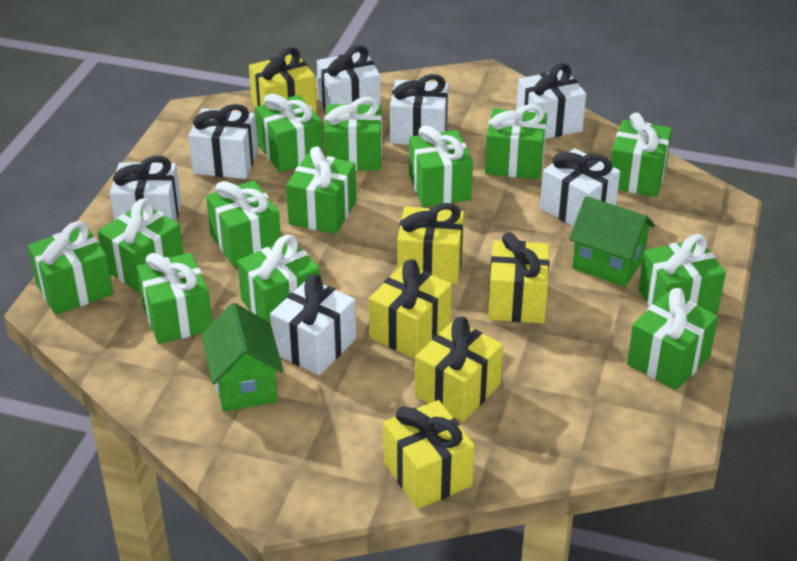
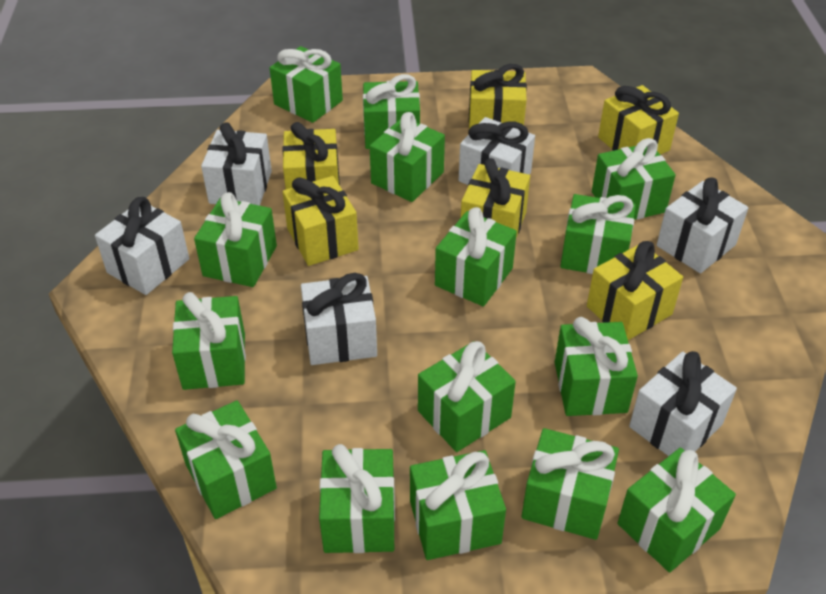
green gift: 13 -> 15
green house: 2 -> 0
white gift: 7 -> 6

